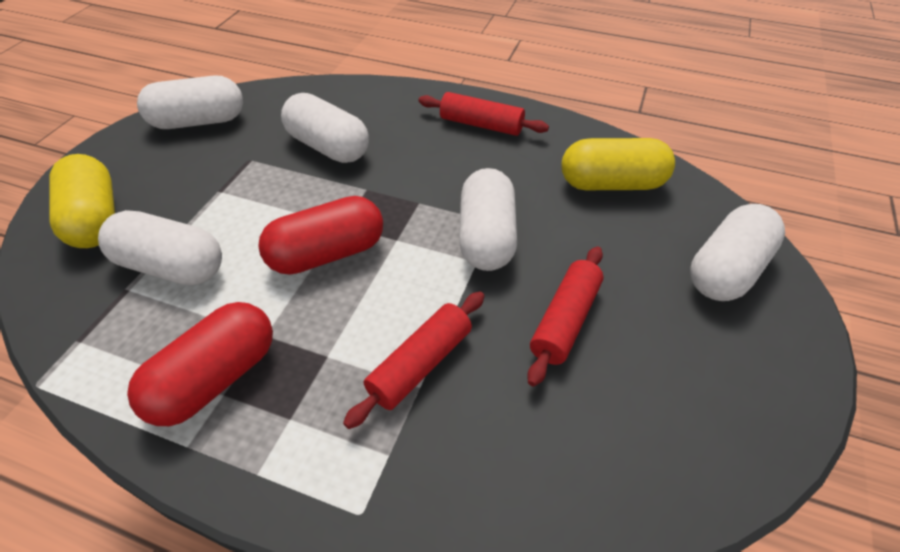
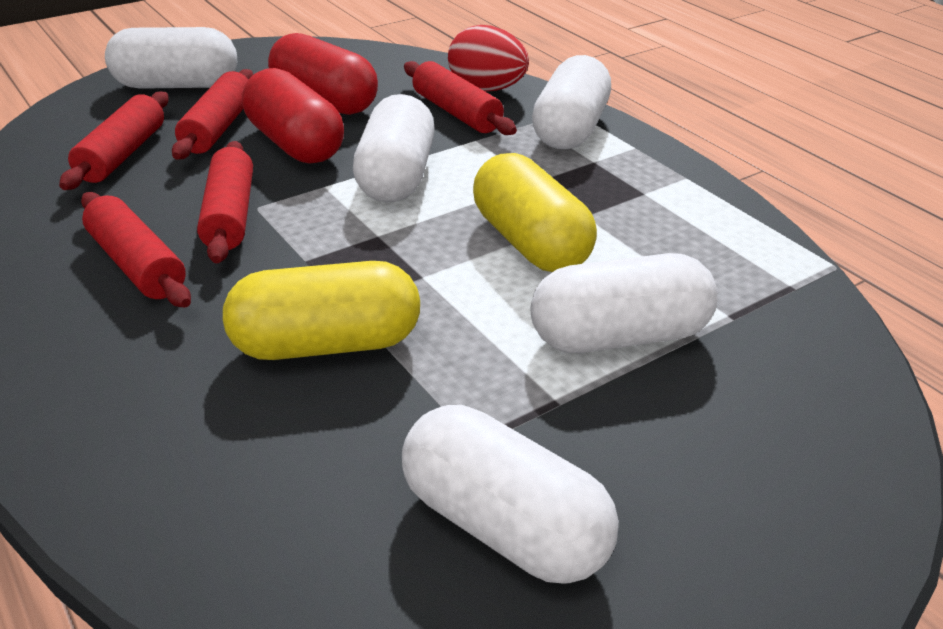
red egg: 0 -> 1
red rolling pin: 3 -> 5

